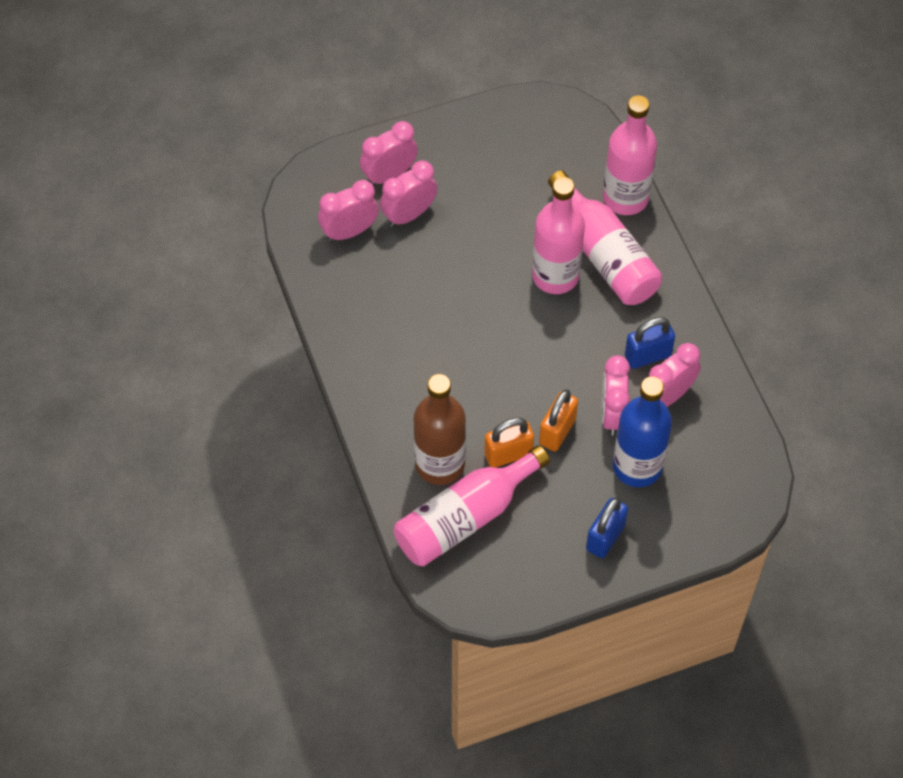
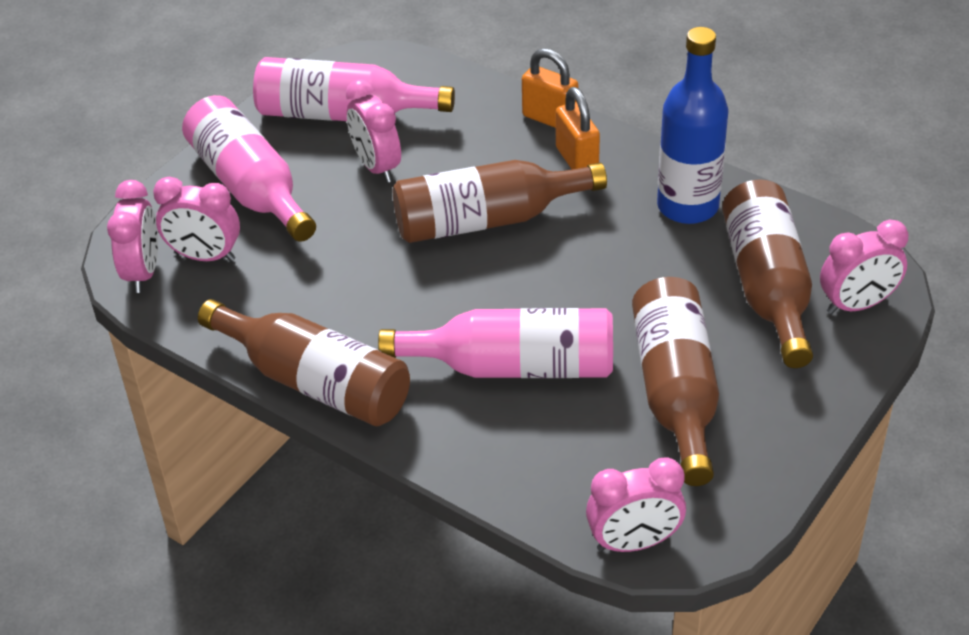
blue padlock: 2 -> 0
brown bottle: 1 -> 4
pink bottle: 4 -> 3

